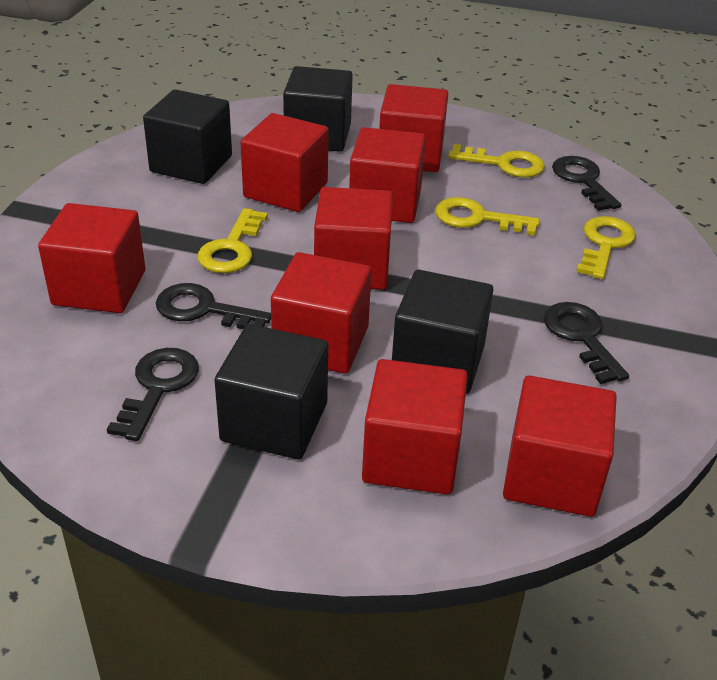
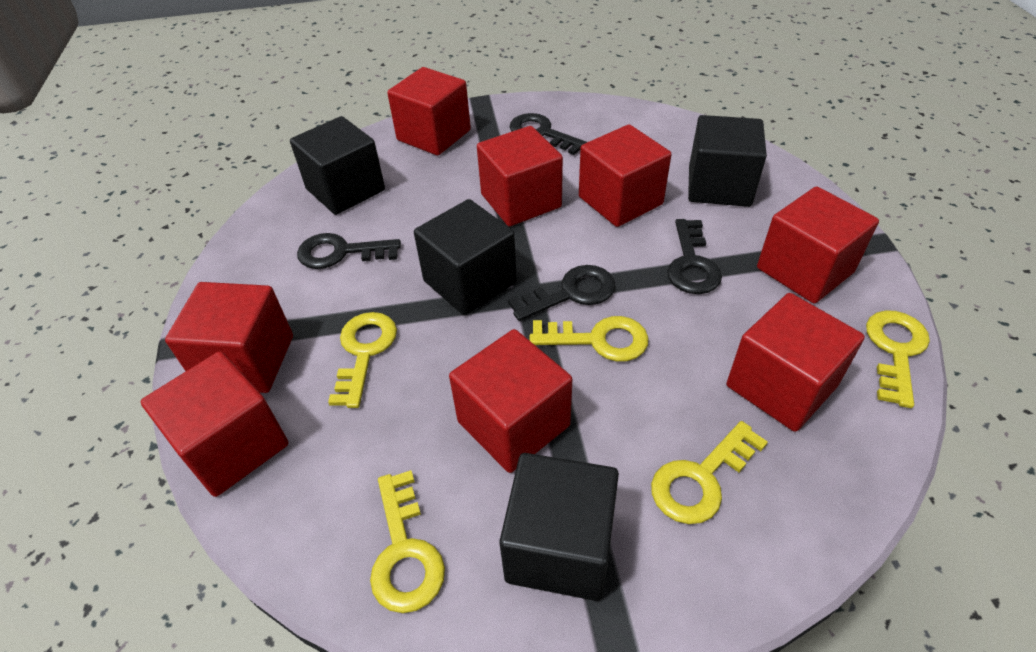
yellow key: 4 -> 5

